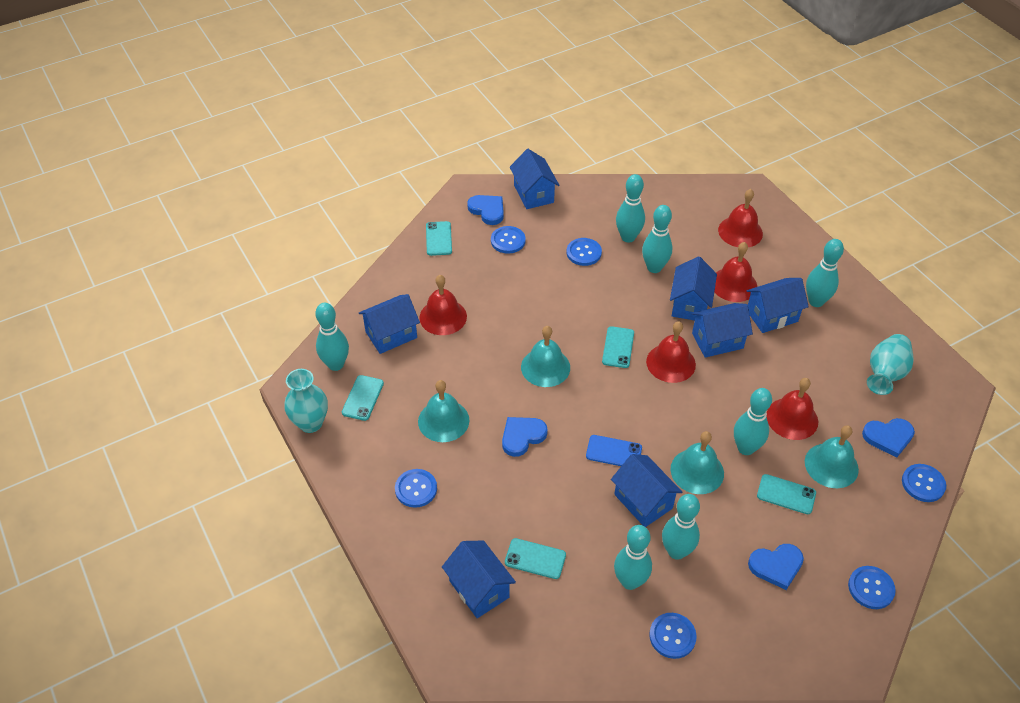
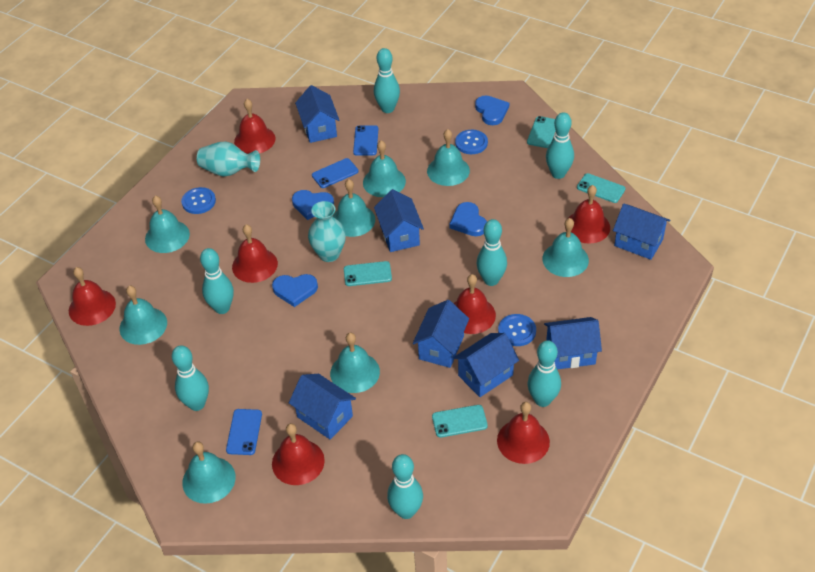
blue button: 6 -> 3
blue phone: 1 -> 3
red bell: 5 -> 7
turquoise bell: 4 -> 8
turquoise phone: 5 -> 4

